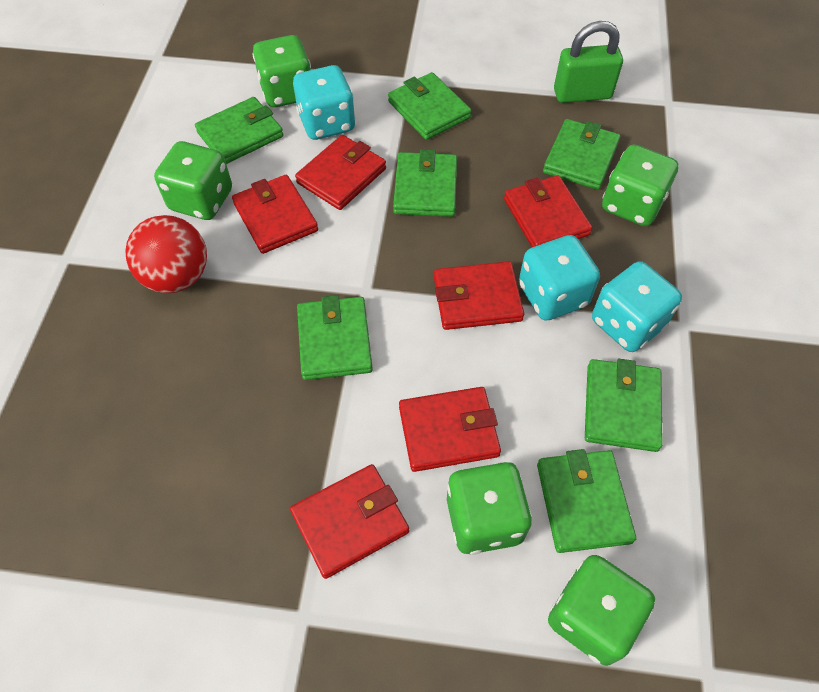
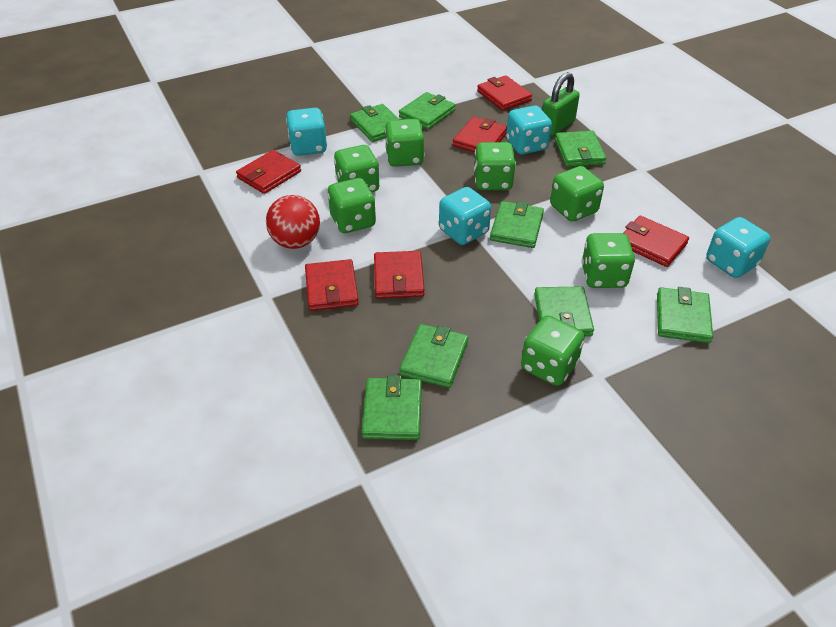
green dice: 5 -> 7
green wallet: 7 -> 8
turquoise dice: 3 -> 4

